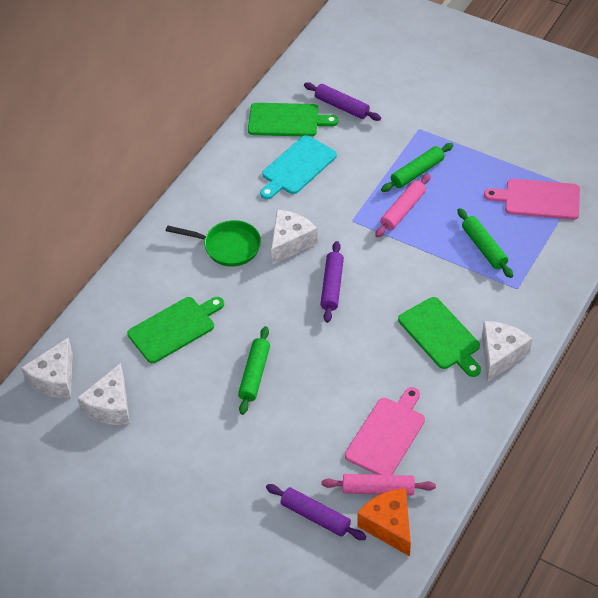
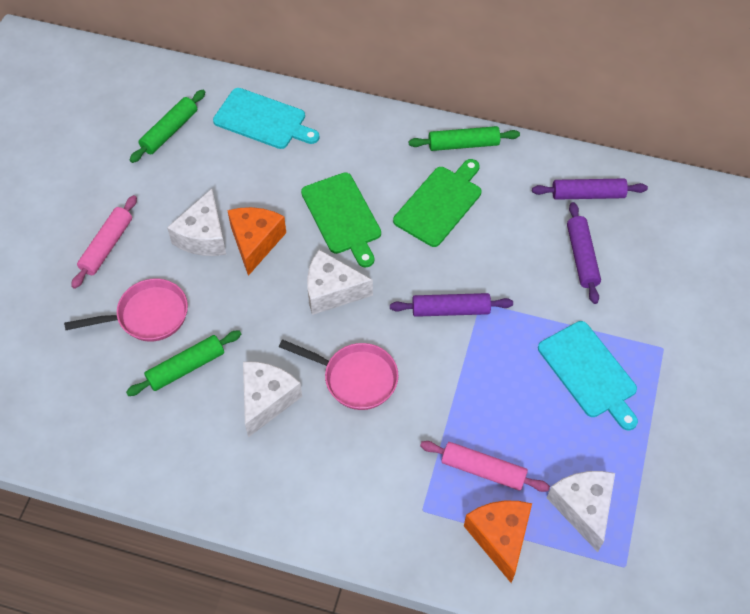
green cutting board: 3 -> 2
green pan: 1 -> 0
orange cheese: 1 -> 2
pink cutting board: 2 -> 0
pink pan: 0 -> 2
turquoise cutting board: 1 -> 2

